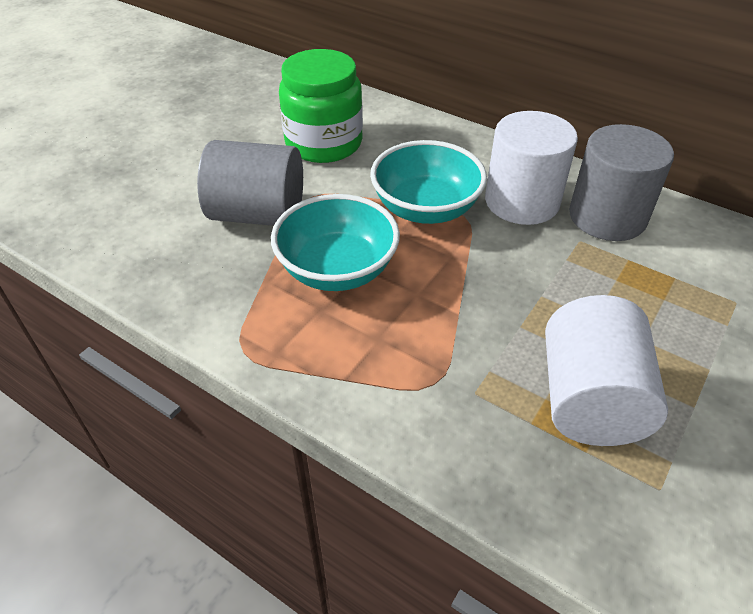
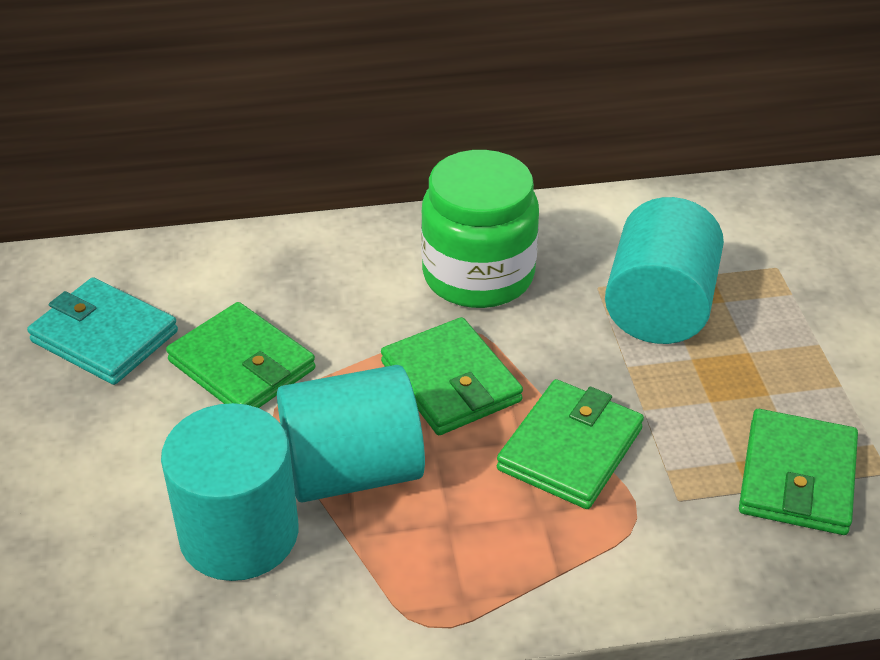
green wallet: 0 -> 4
grey cylinder: 2 -> 0
turquoise bowl: 2 -> 0
turquoise cylinder: 0 -> 3
turquoise wallet: 0 -> 1
white cylinder: 2 -> 0

